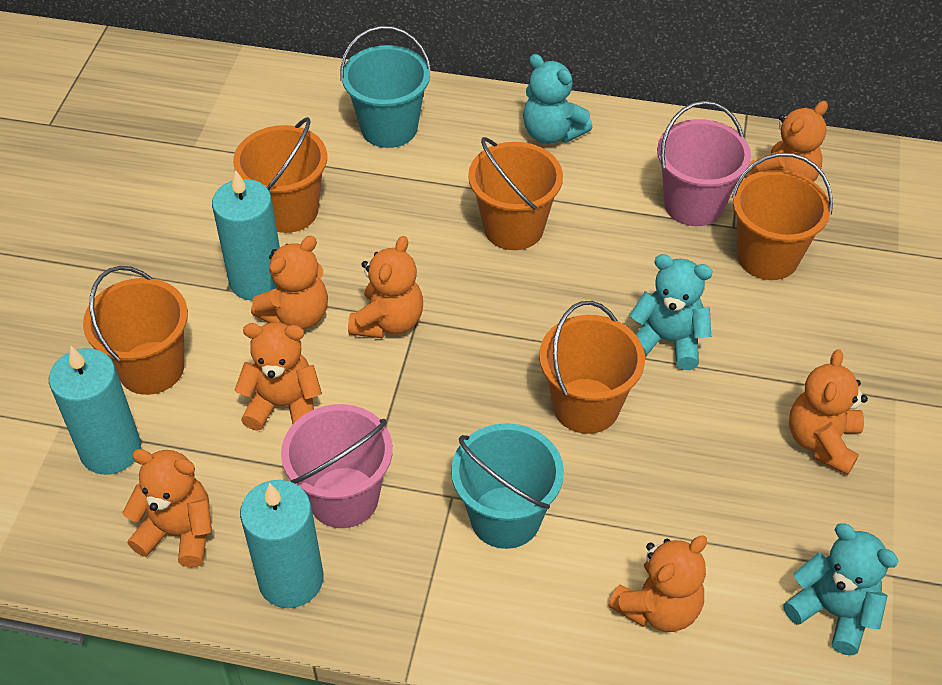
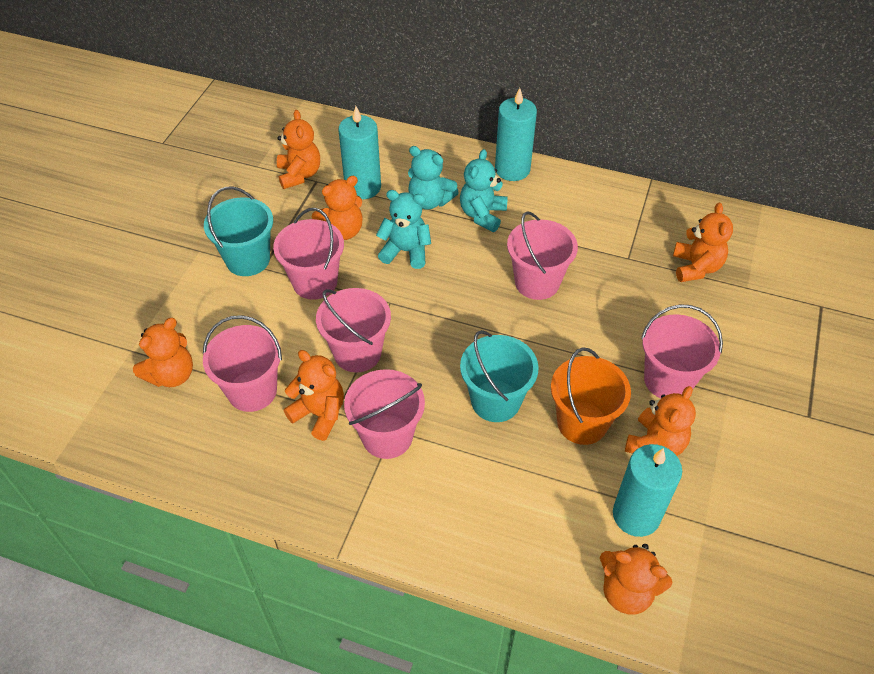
orange bucket: 5 -> 1
pink bucket: 2 -> 6

